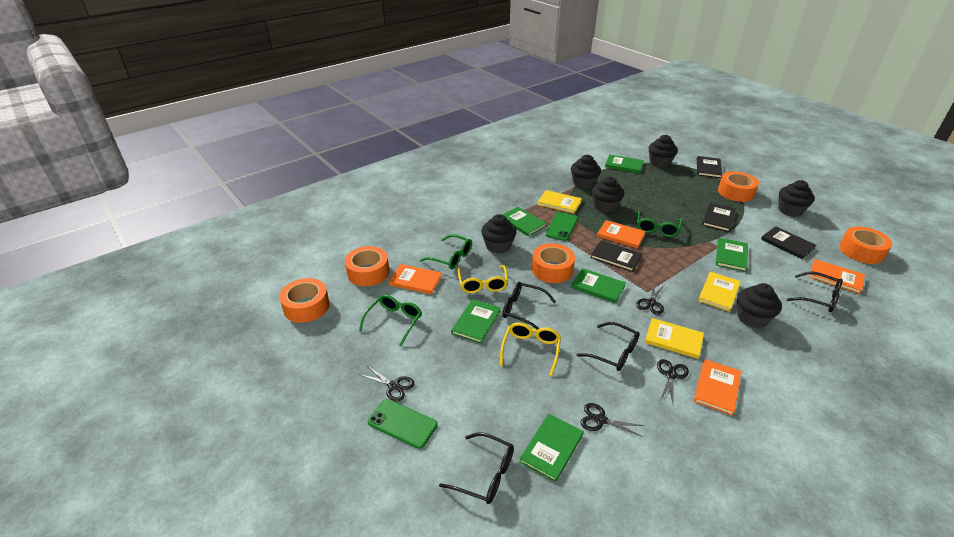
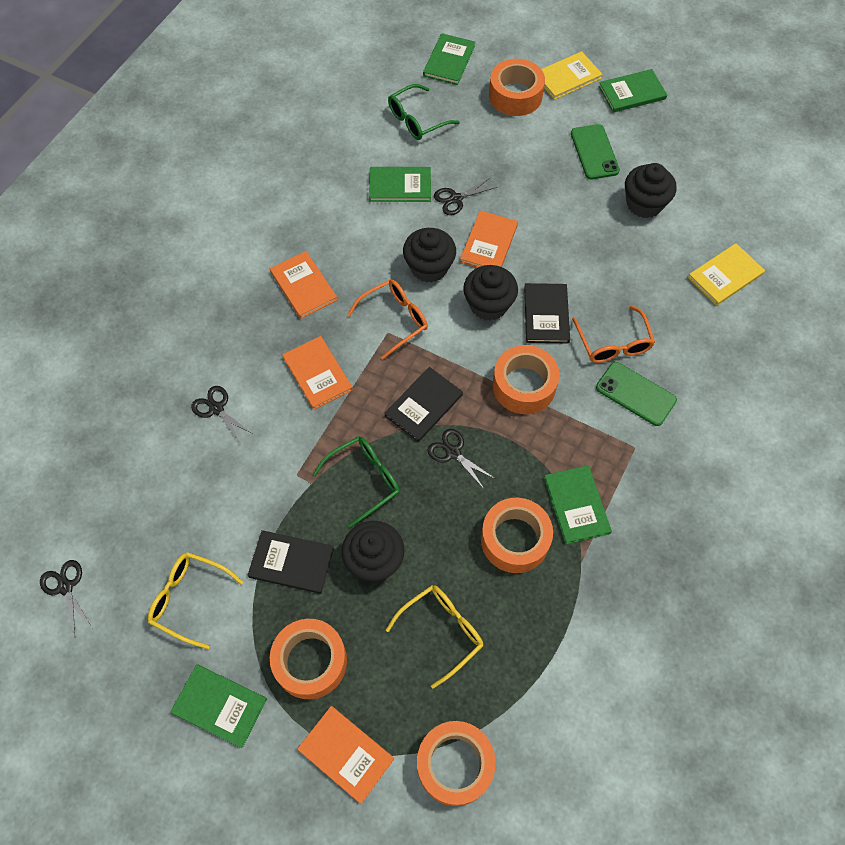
black book: 4 -> 3
black cupcake: 6 -> 4
black glasses: 4 -> 0
green book: 6 -> 5
green glasses: 3 -> 2
orange glasses: 0 -> 2
yellow book: 3 -> 2

